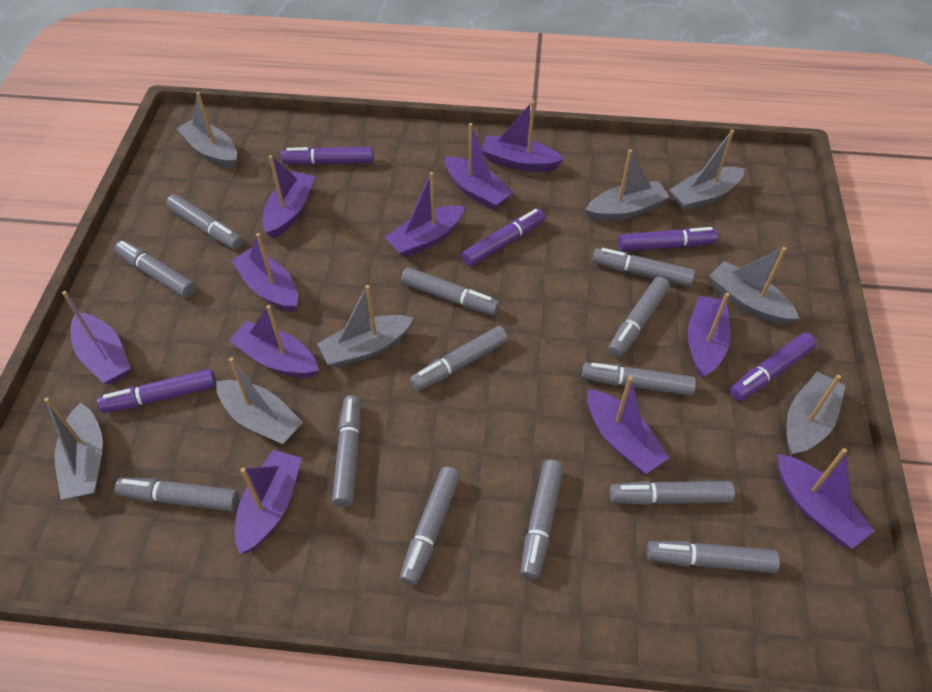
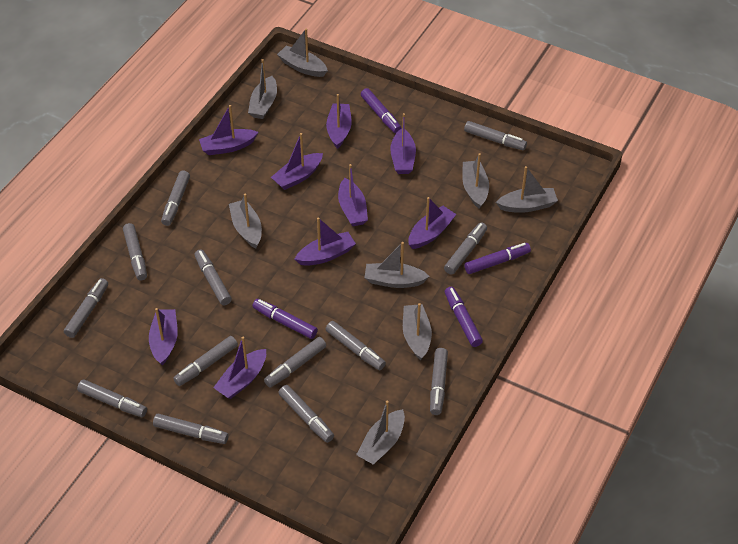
purple boat: 11 -> 9
purple marker: 5 -> 4

